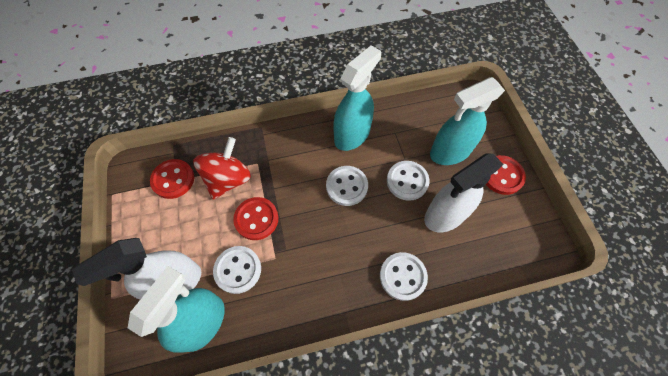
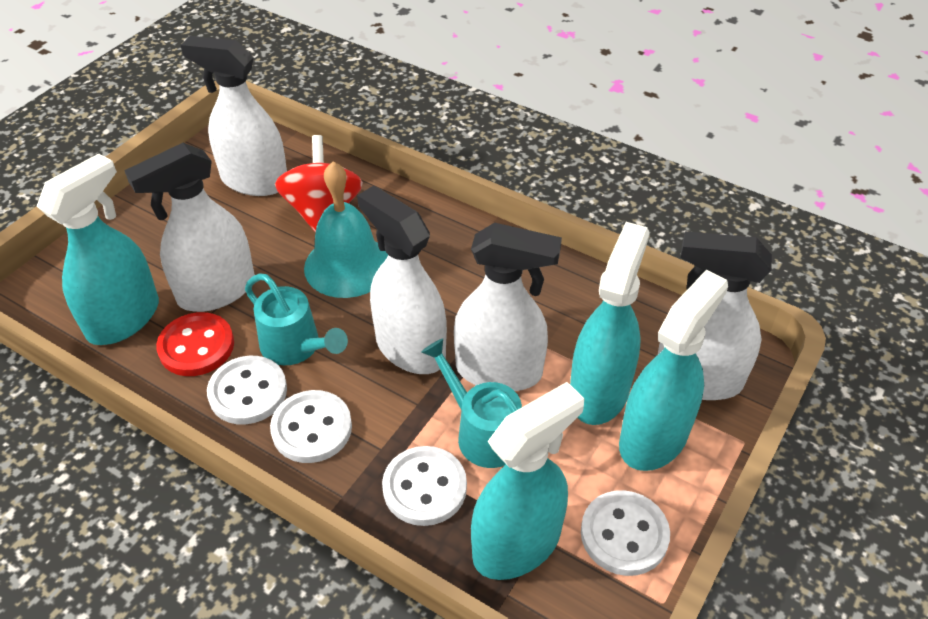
red button: 3 -> 1
turquoise bell: 0 -> 1
turquoise spray bottle: 3 -> 4
turquoise watering can: 0 -> 2
white spray bottle: 2 -> 5

